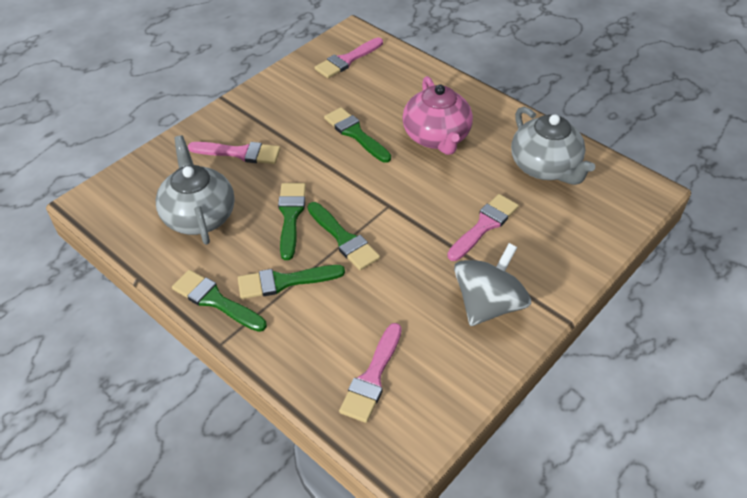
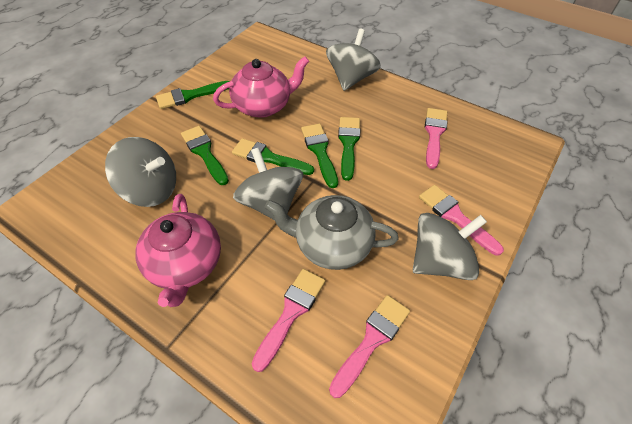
grey spinning top: 1 -> 4
grey teapot: 2 -> 1
pink teapot: 1 -> 2

